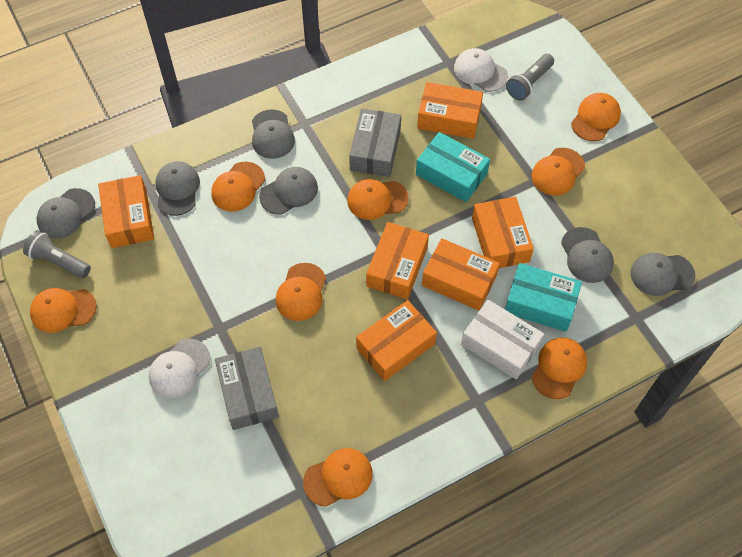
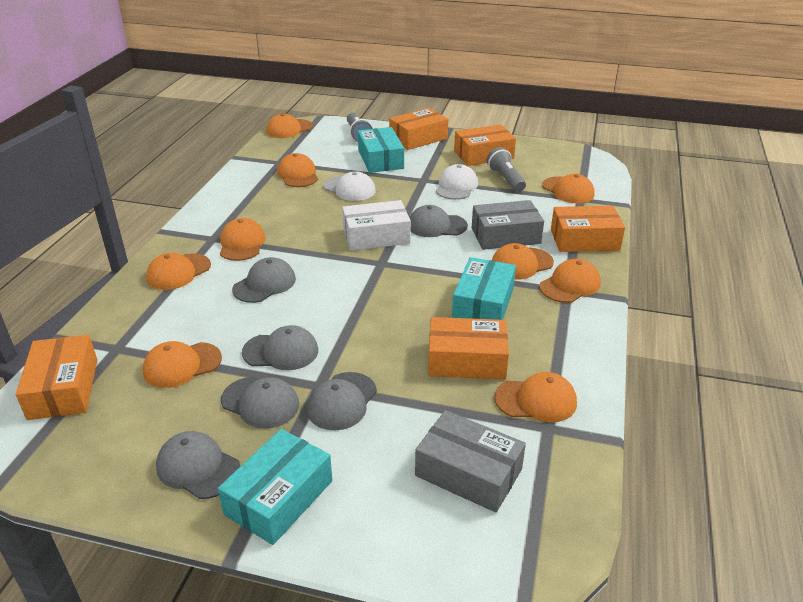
orange box: 6 -> 5
orange cap: 8 -> 9
turquoise box: 2 -> 3

